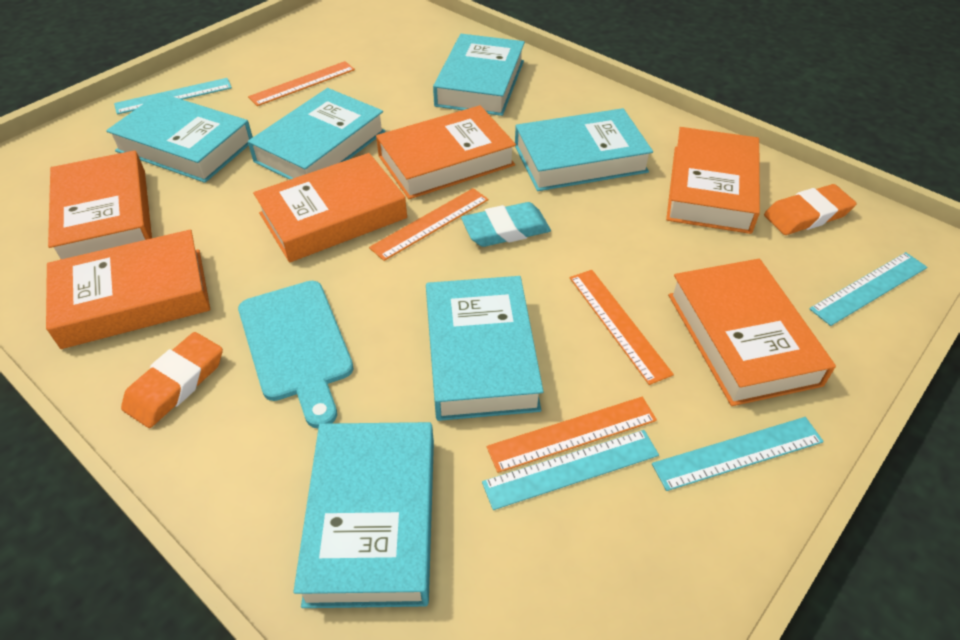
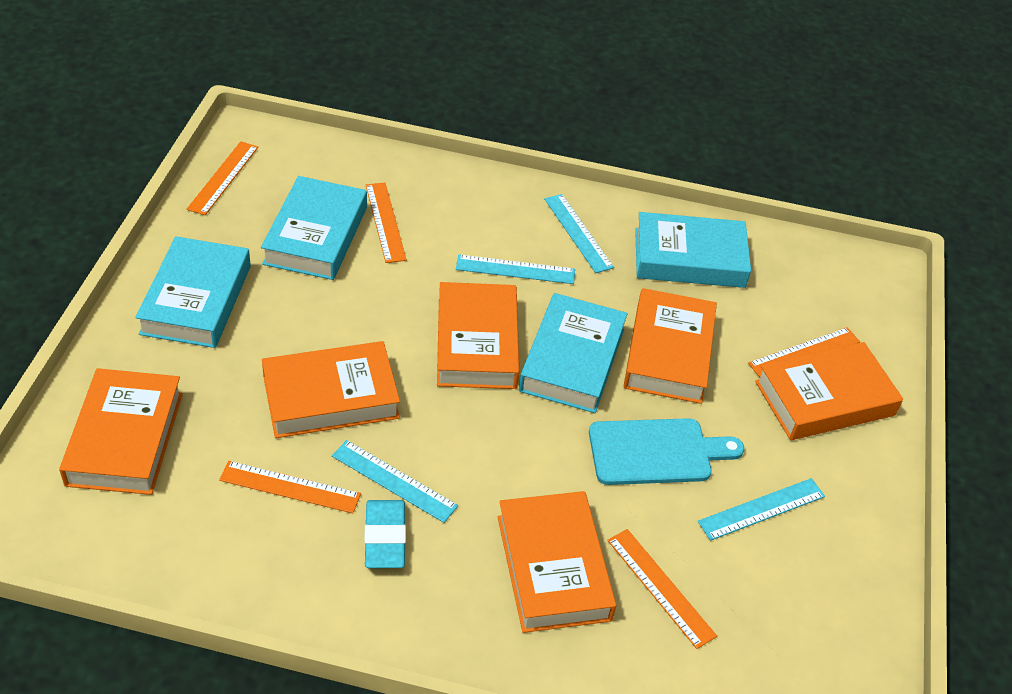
orange eraser: 2 -> 0
orange ruler: 4 -> 5
turquoise book: 6 -> 4

